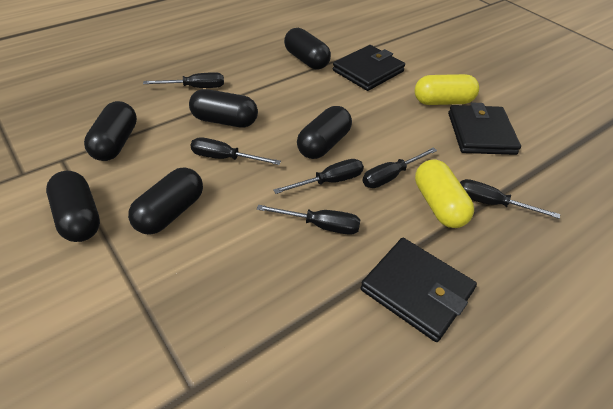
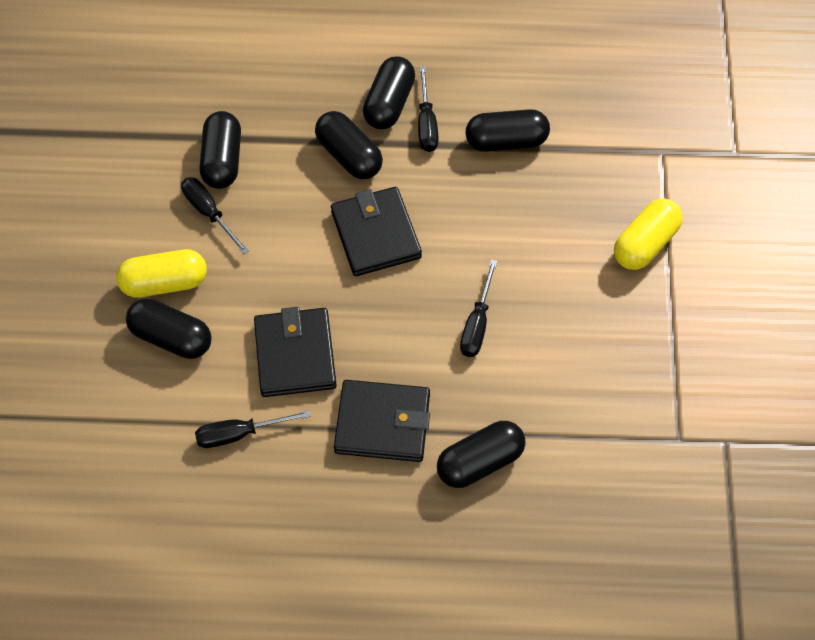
black screwdriver: 6 -> 4

